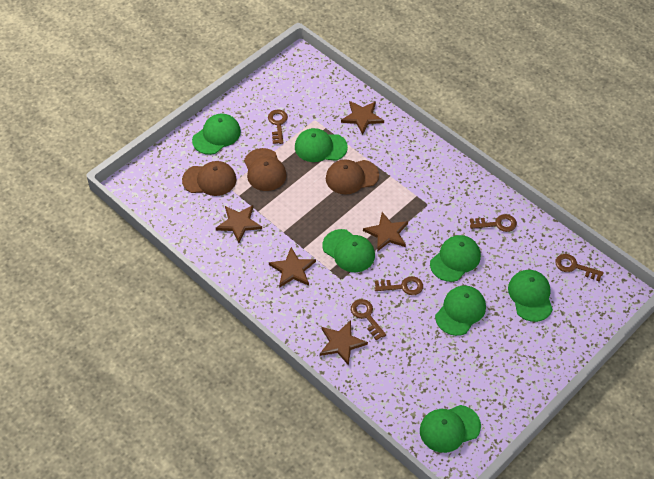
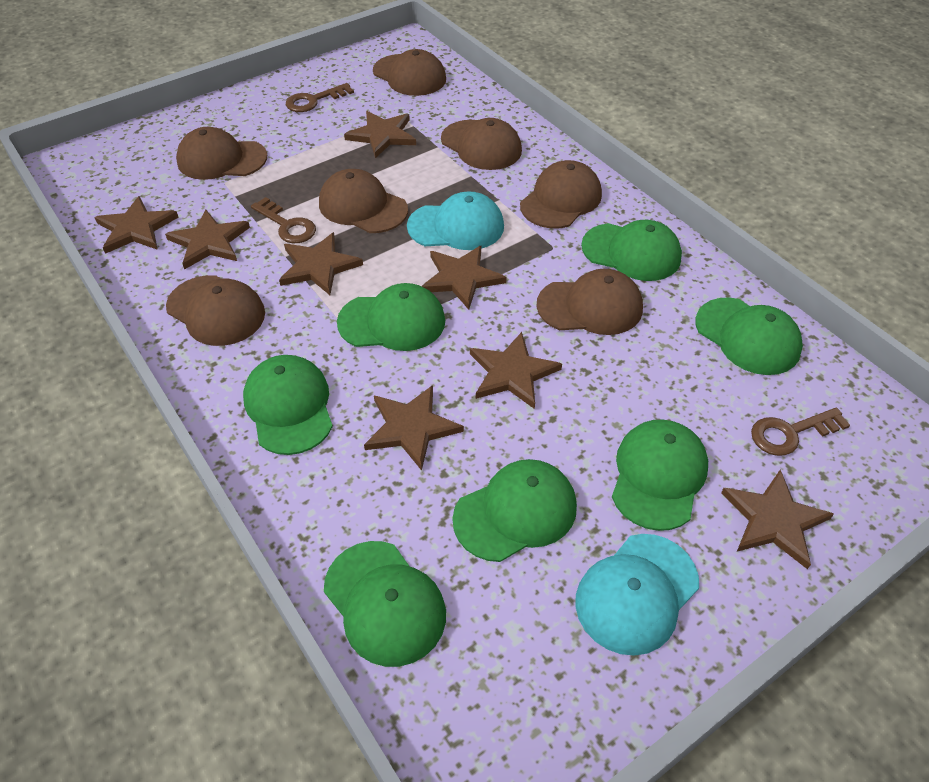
brown cap: 3 -> 7
brown key: 5 -> 3
brown star: 5 -> 8
turquoise cap: 0 -> 2

